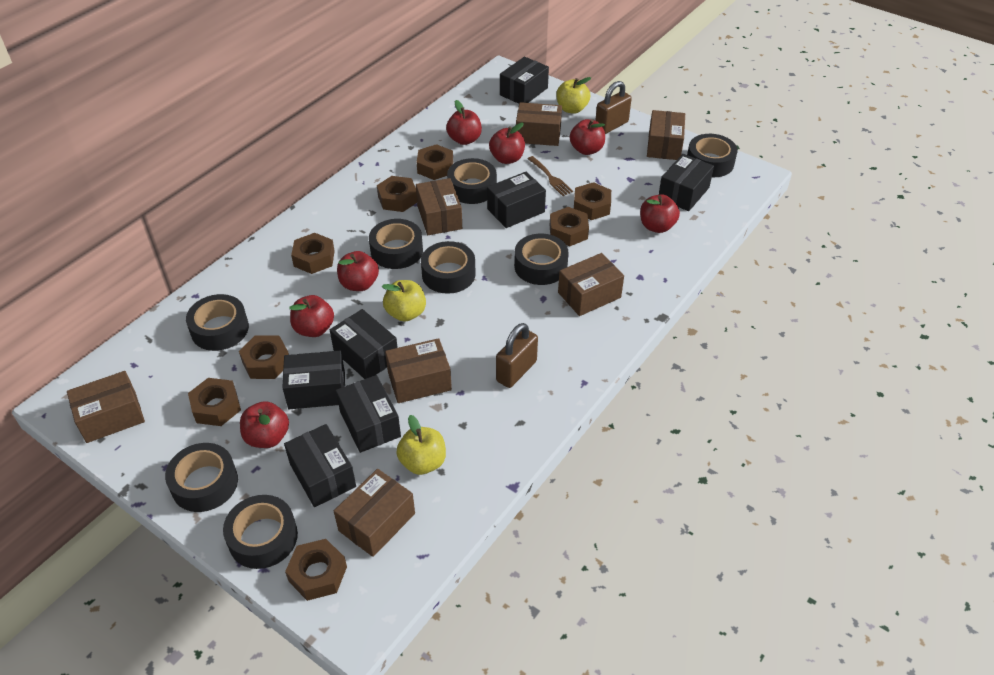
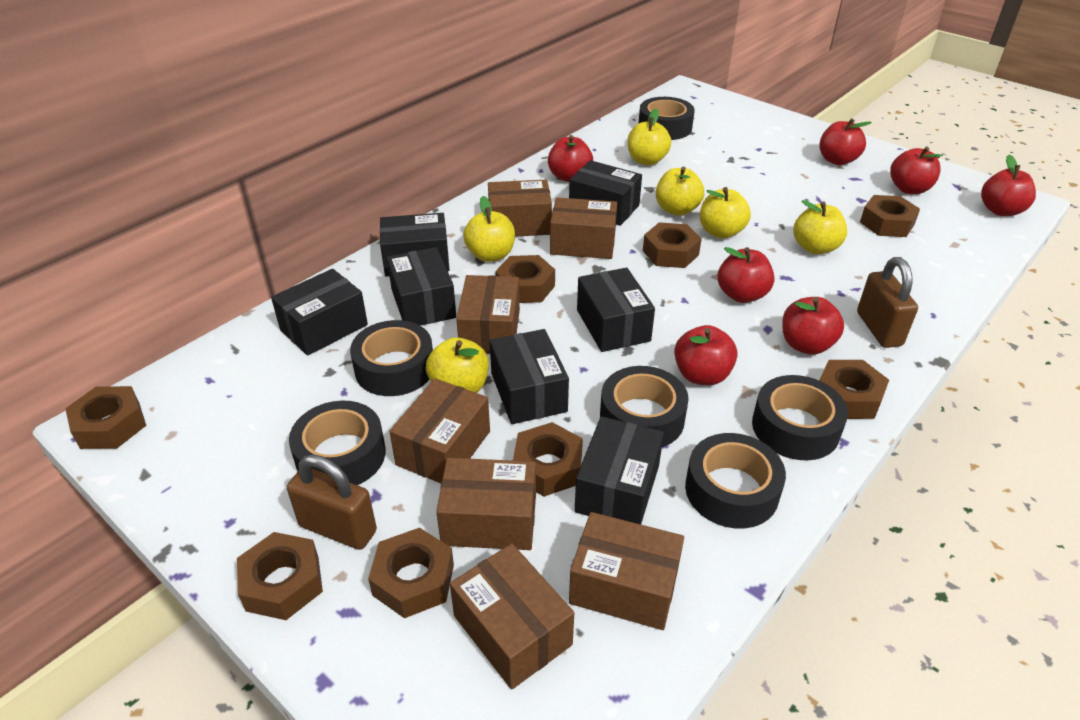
black tape: 8 -> 6
brown fork: 1 -> 0
yellow apple: 3 -> 6

